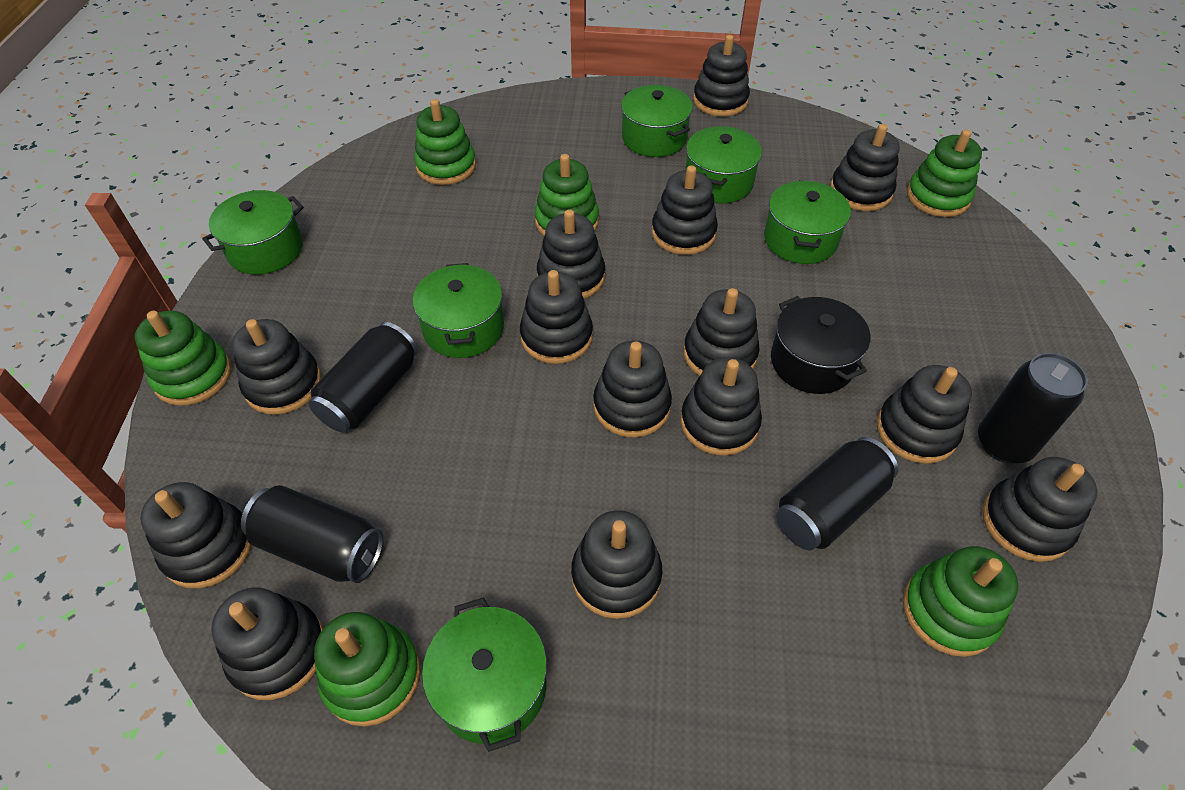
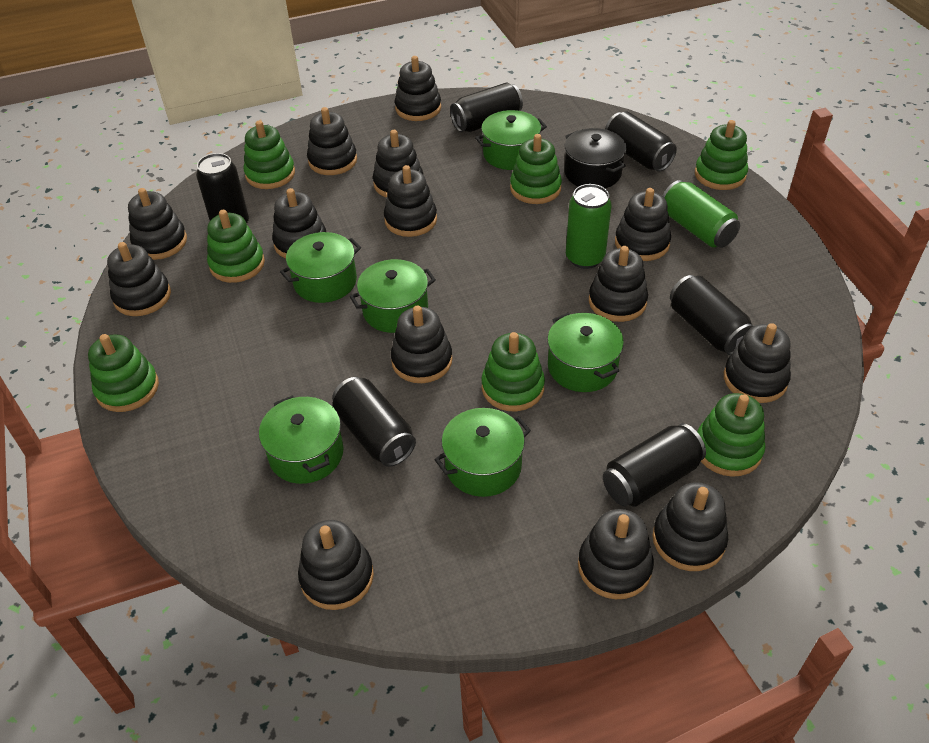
black can: 4 -> 6
green can: 0 -> 2
green stacking toy: 6 -> 7

